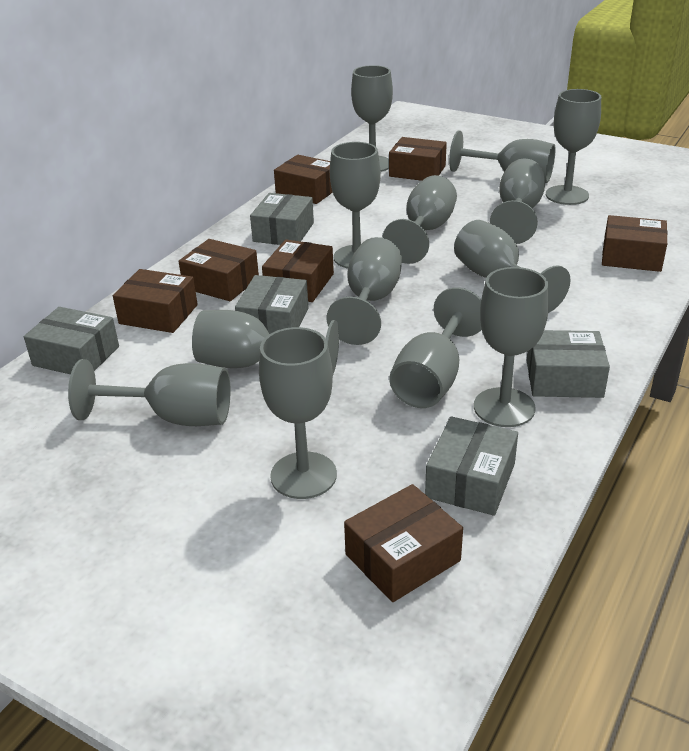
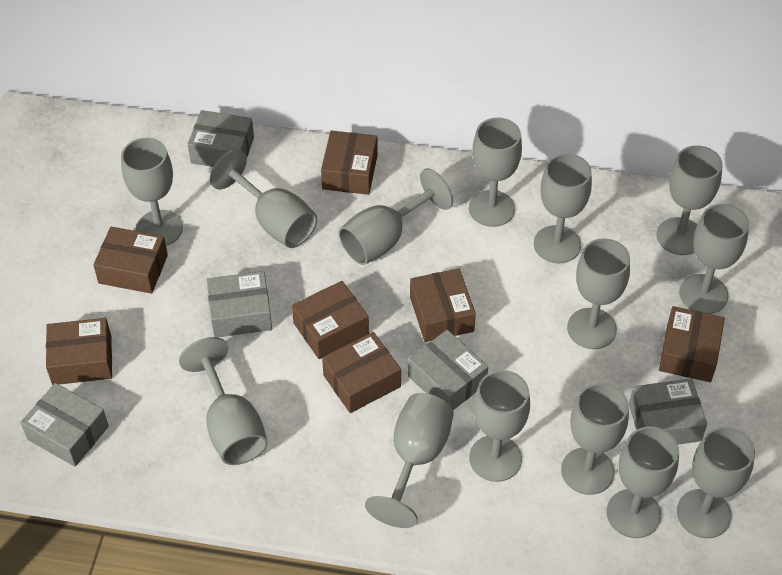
grey goblet: 13 -> 14

